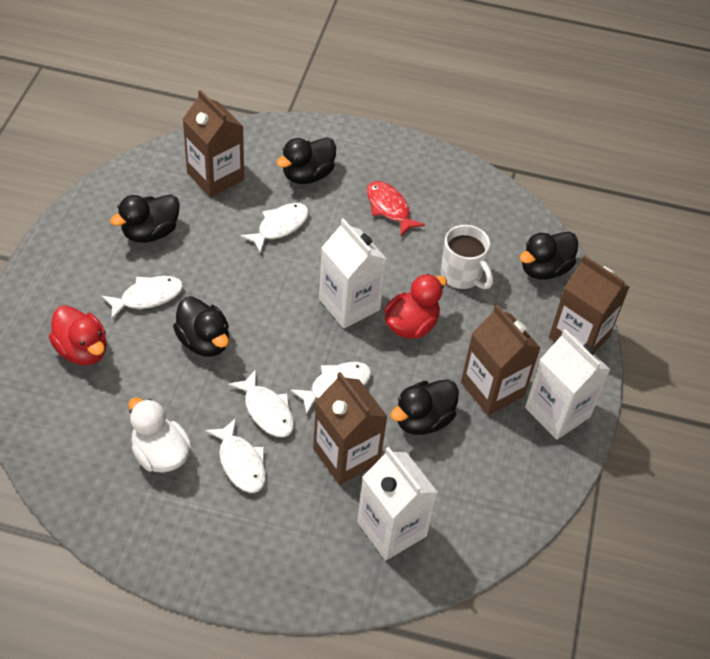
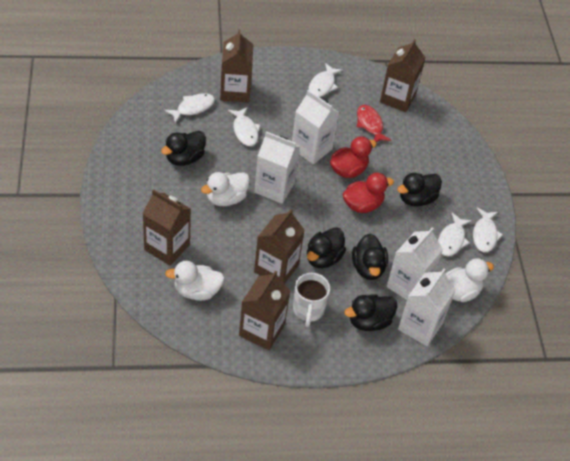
brown carton: 4 -> 5
white carton: 3 -> 4
white duck: 1 -> 3

